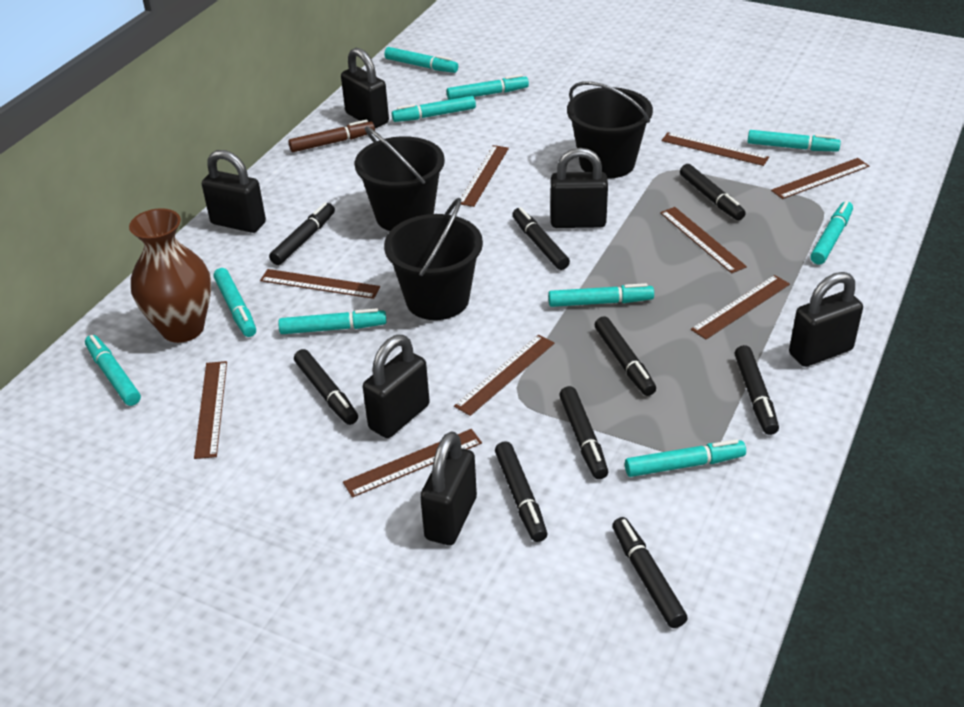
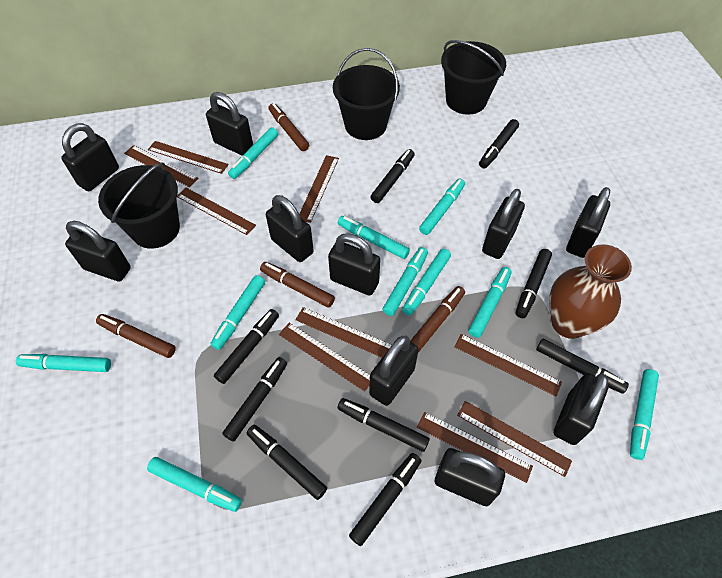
black padlock: 6 -> 10
brown marker: 1 -> 4

